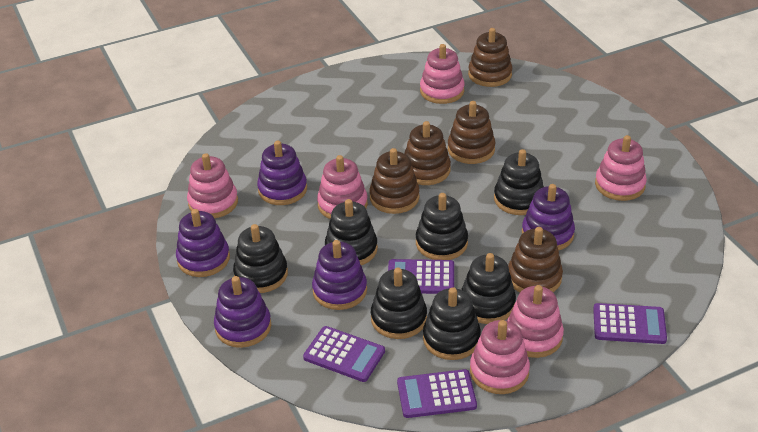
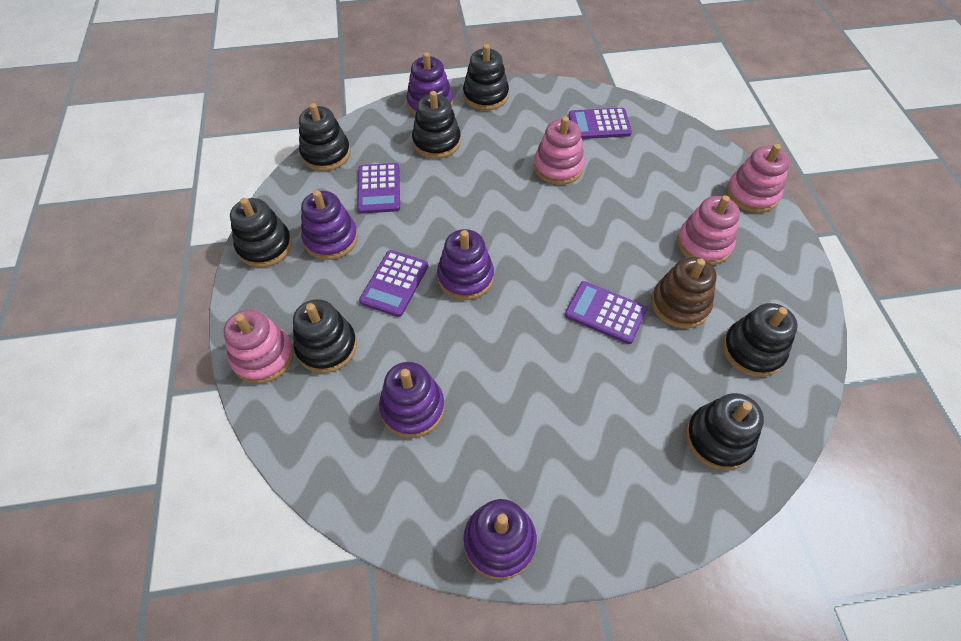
brown stacking toy: 5 -> 1
pink stacking toy: 6 -> 4

